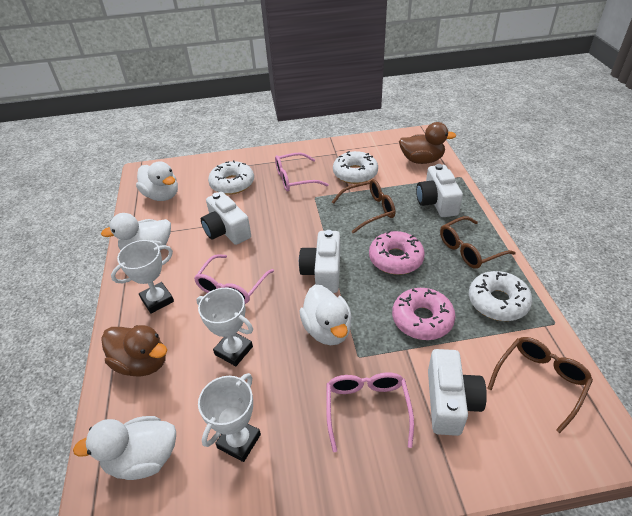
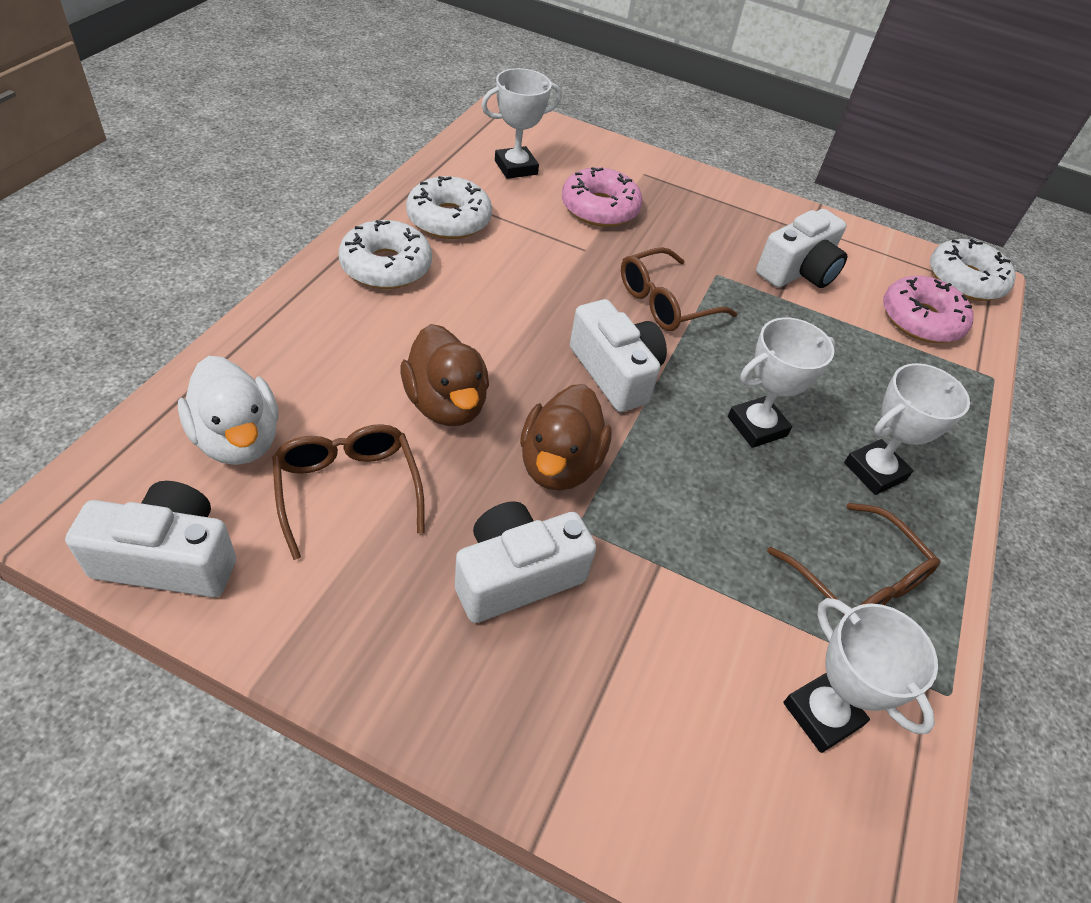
pink glasses: 3 -> 0
white duck: 4 -> 1
white trophy: 3 -> 4

